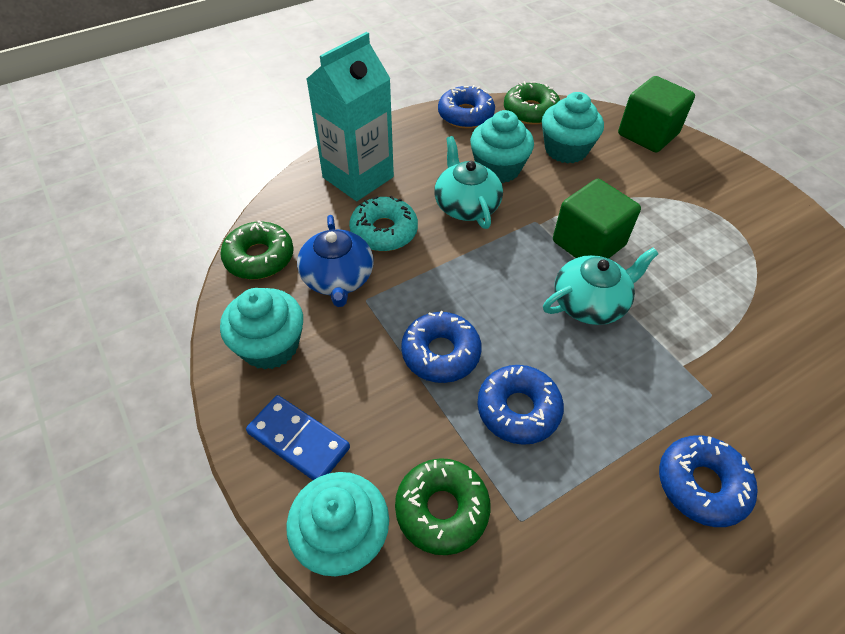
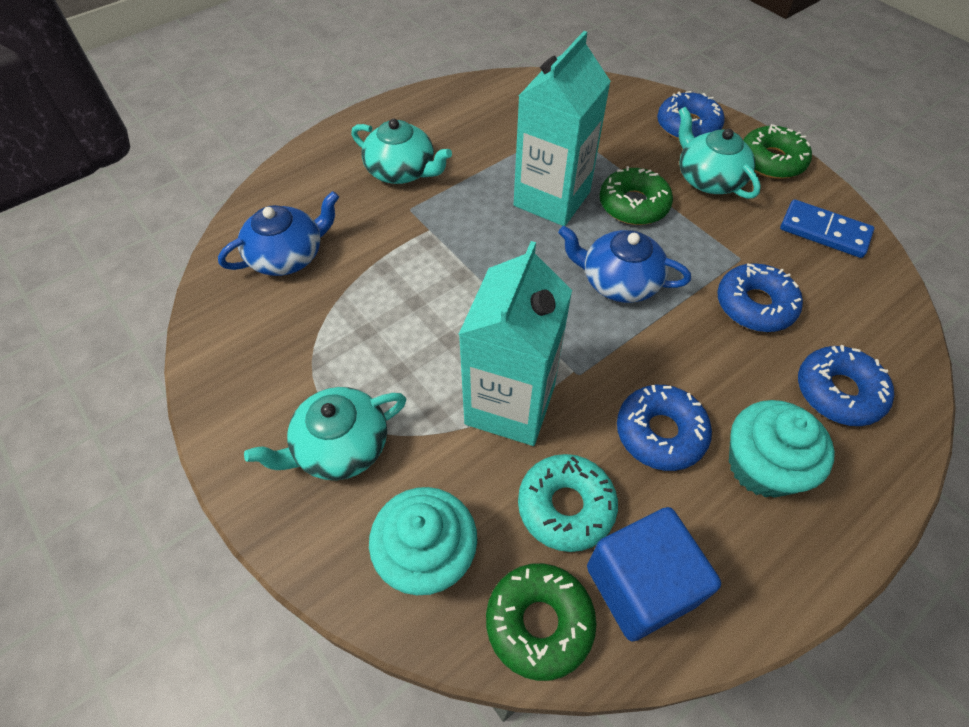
blue cube: 0 -> 1
blue teapot: 1 -> 2
green cube: 2 -> 0
turquoise carton: 1 -> 2
turquoise cupcake: 4 -> 2
turquoise teapot: 2 -> 3

